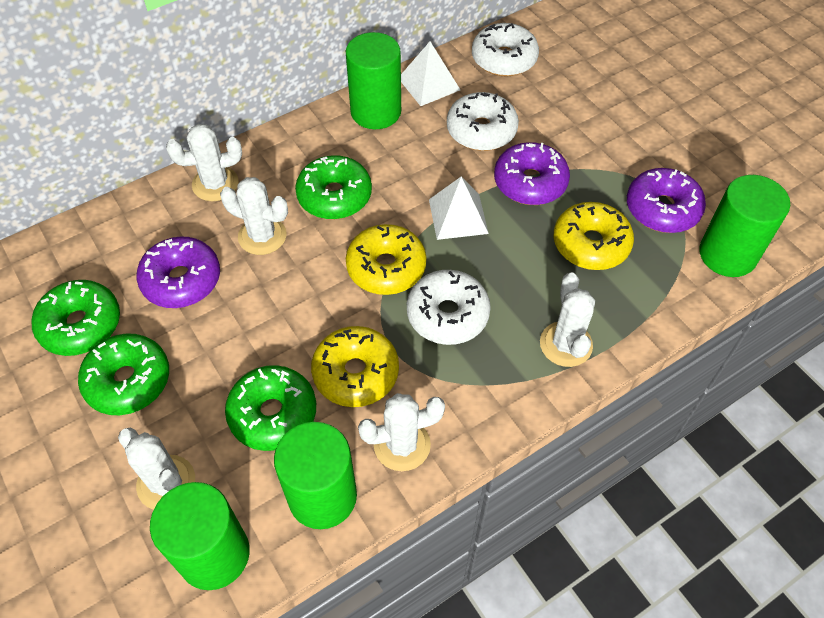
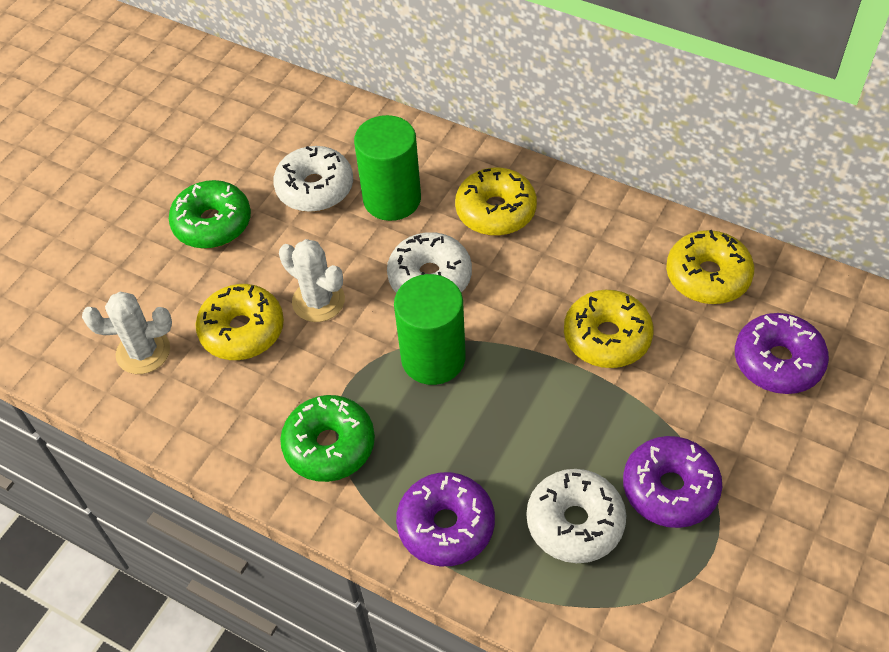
green cylinder: 4 -> 2
green donut: 4 -> 2
white cactus: 5 -> 2
white pyramid: 2 -> 0
yellow donut: 3 -> 4

